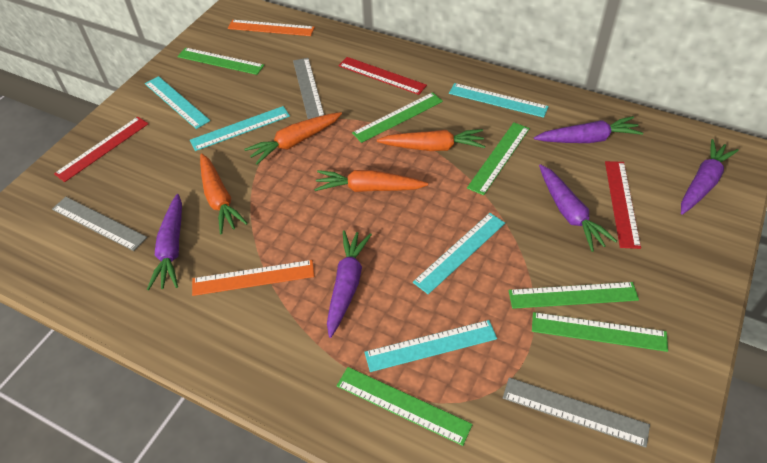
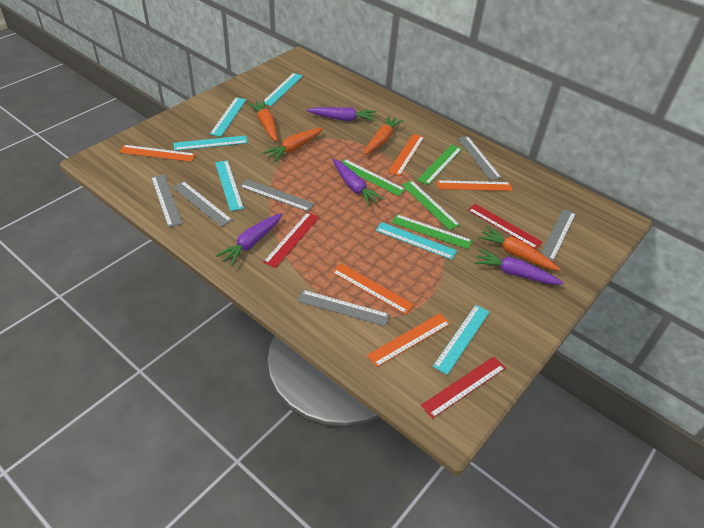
green ruler: 6 -> 4
grey ruler: 3 -> 6
orange ruler: 2 -> 5
purple carrot: 5 -> 4
turquoise ruler: 5 -> 6

